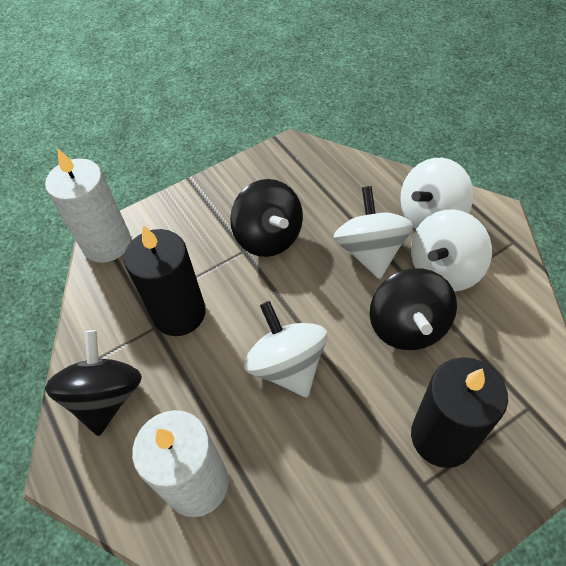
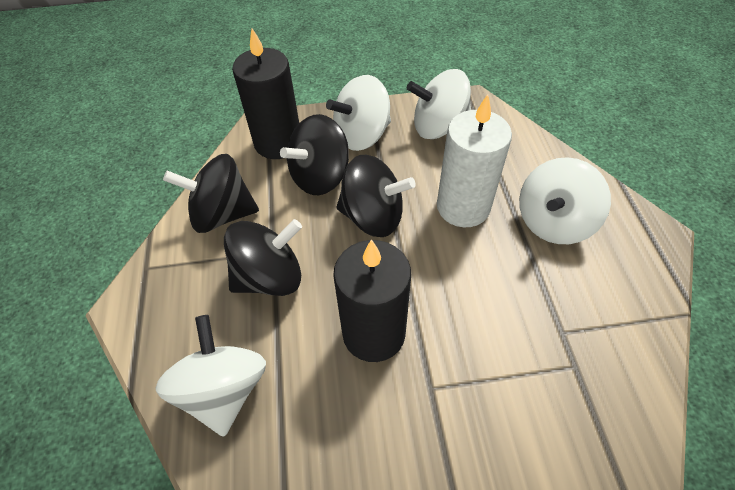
black spinning top: 3 -> 4
white candle: 2 -> 1

